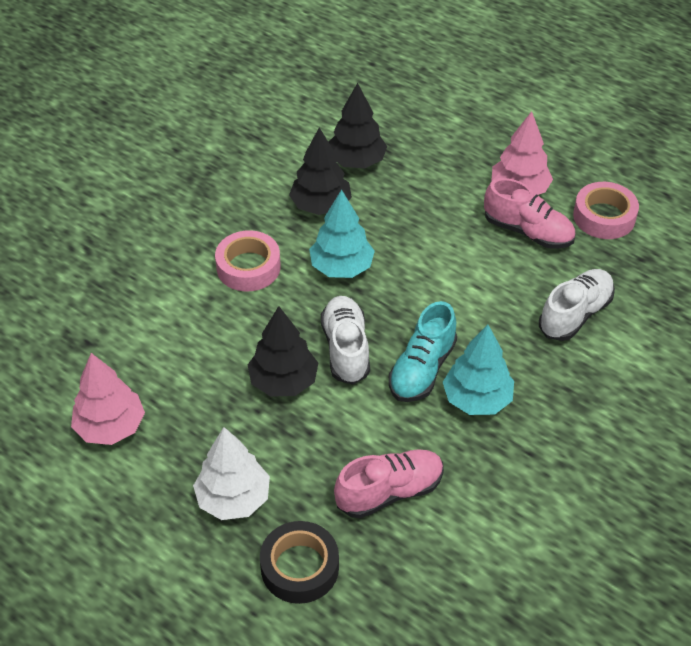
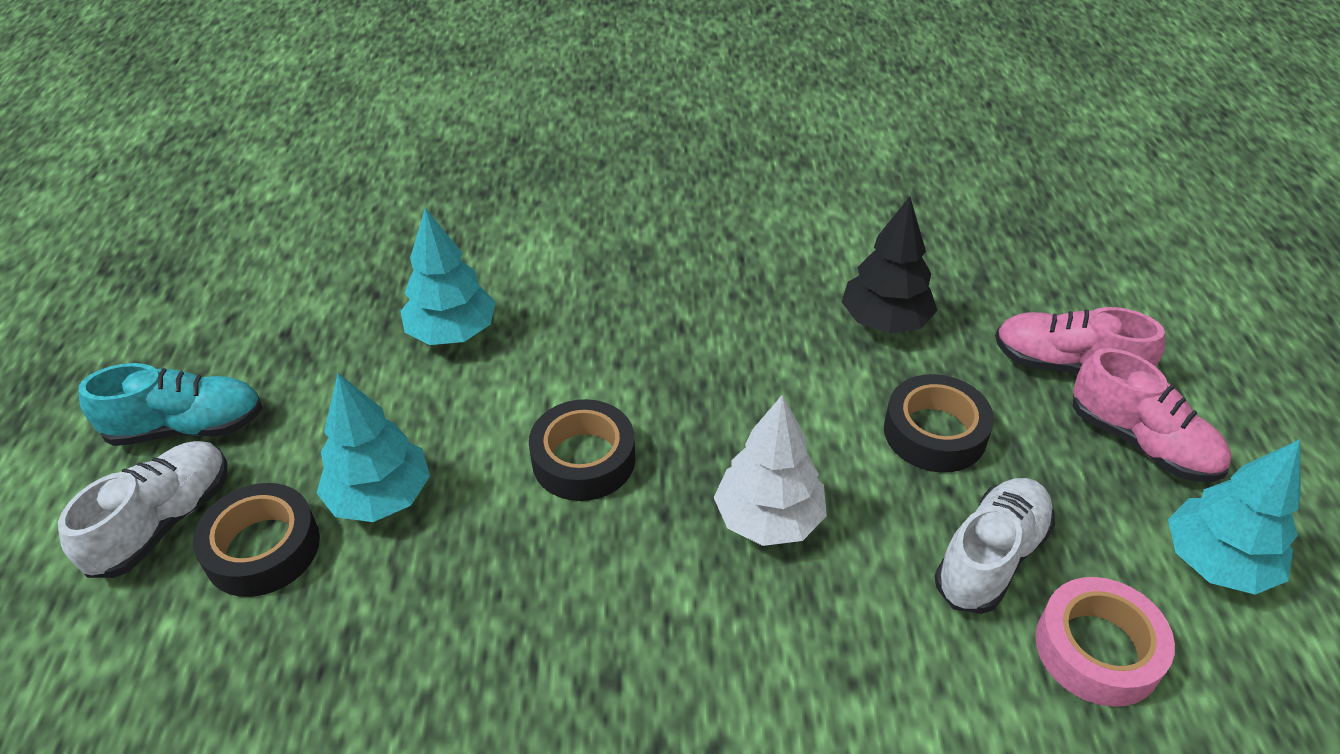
black tape: 1 -> 3
black tree: 3 -> 1
pink tape: 2 -> 1
pink tree: 2 -> 0
turquoise tree: 2 -> 3

